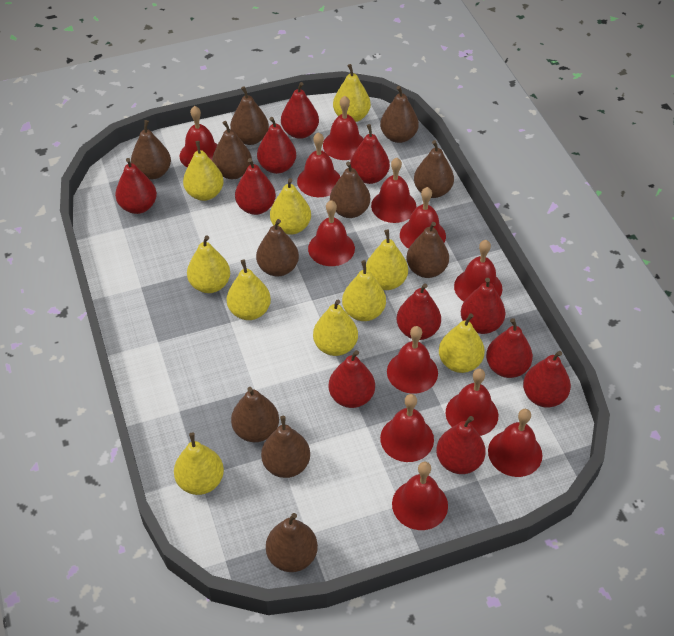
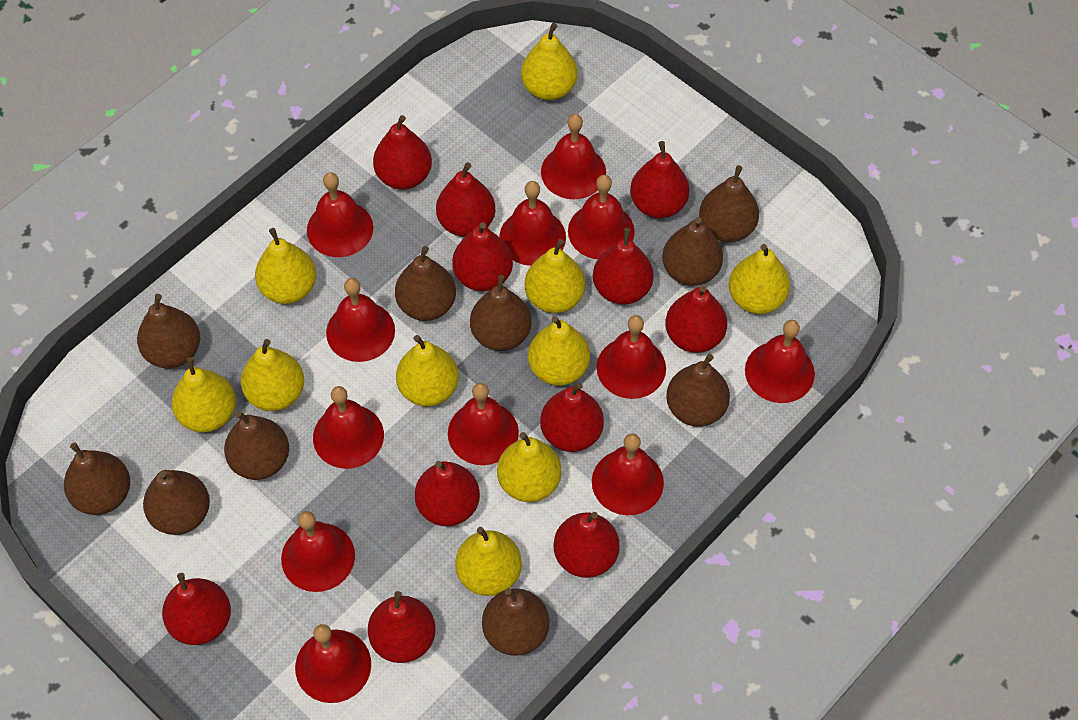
brown pear: 11 -> 10

